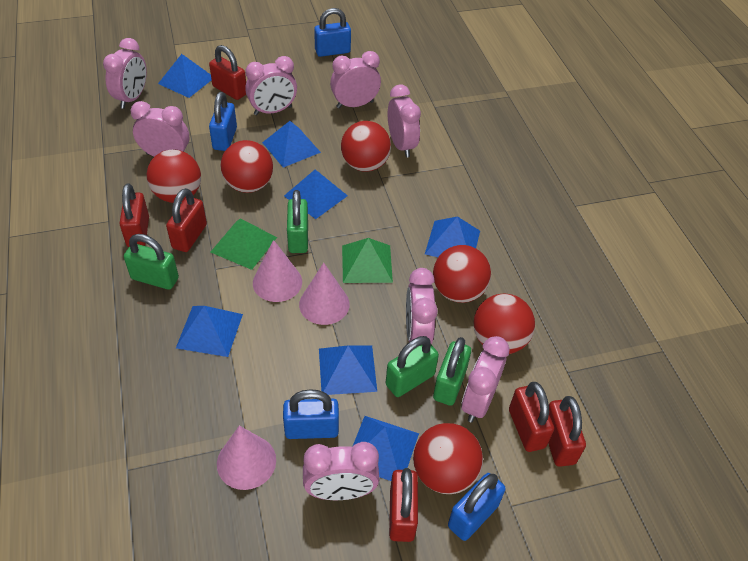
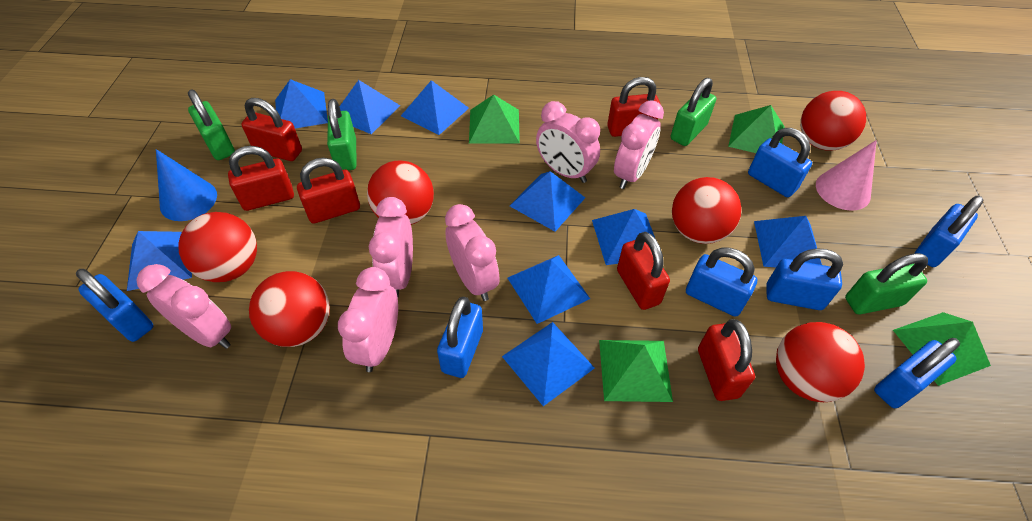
blue cone: 0 -> 1
blue padlock: 4 -> 7
blue pyramid: 7 -> 9
green pyramid: 2 -> 4
pink clock: 8 -> 6
pink cone: 3 -> 1

